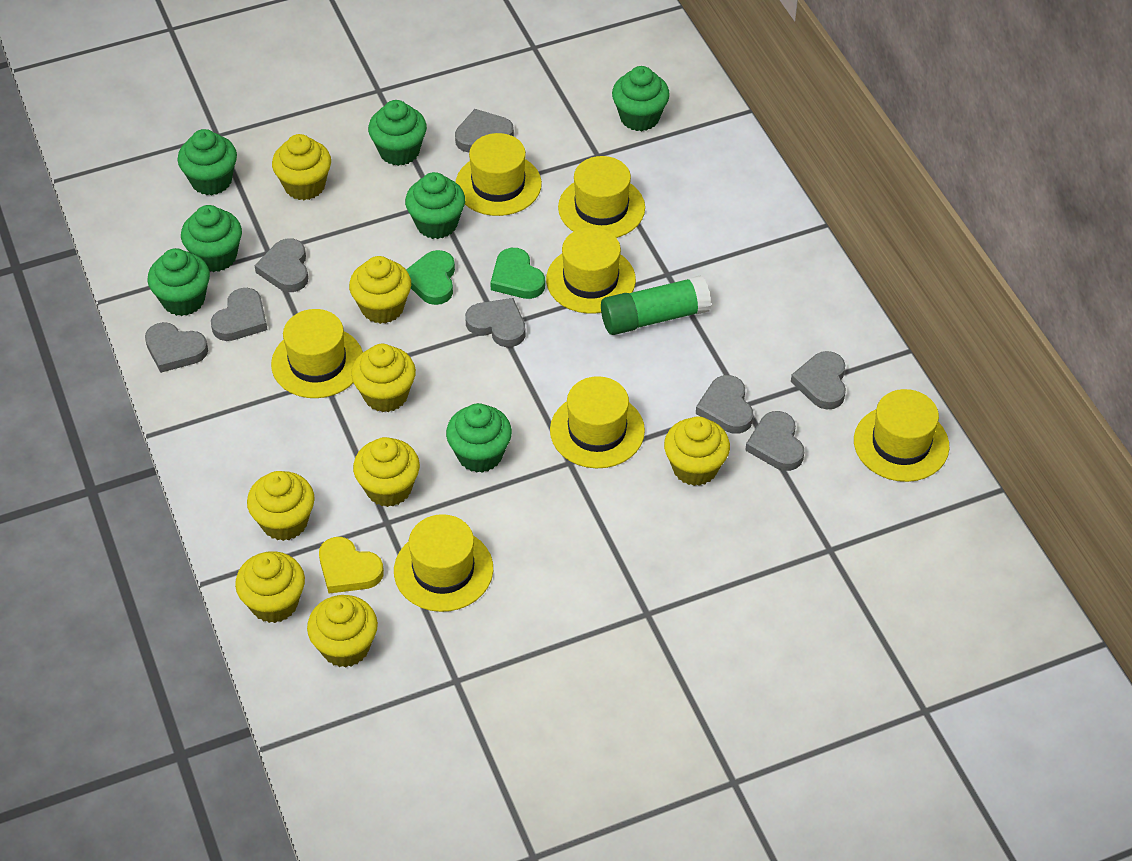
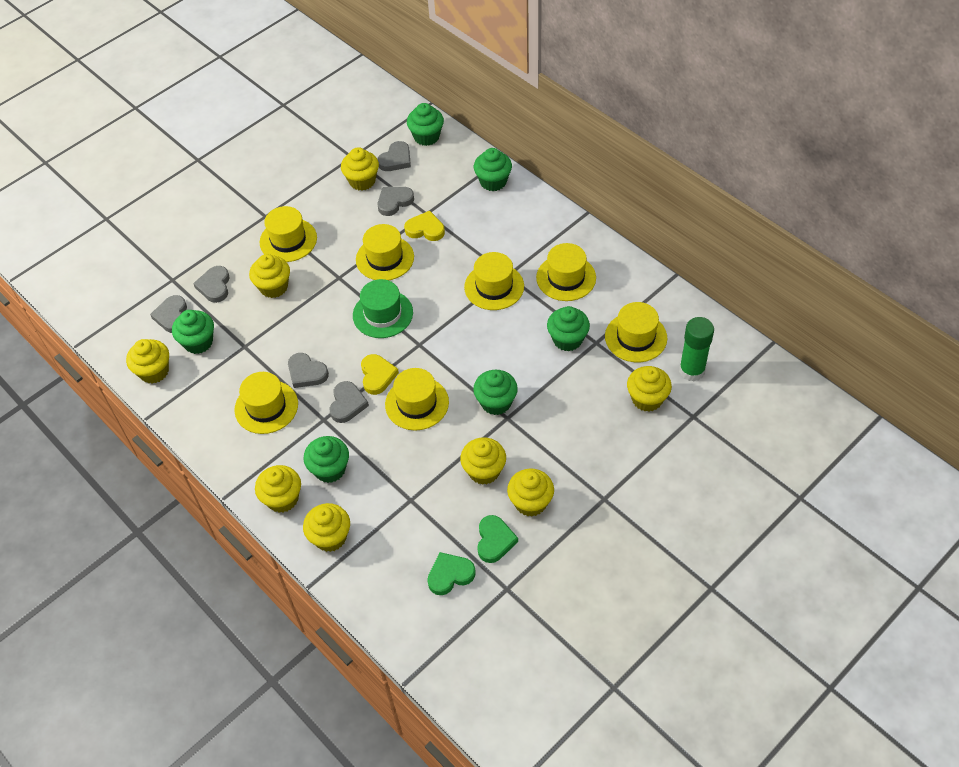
green cupcake: 7 -> 6
green hat: 0 -> 1
grey heart: 8 -> 6
yellow heart: 1 -> 2

